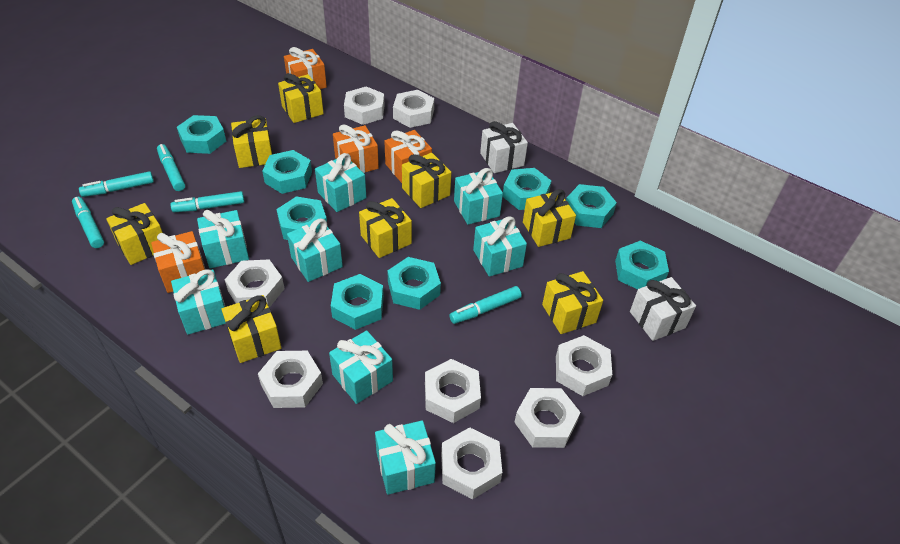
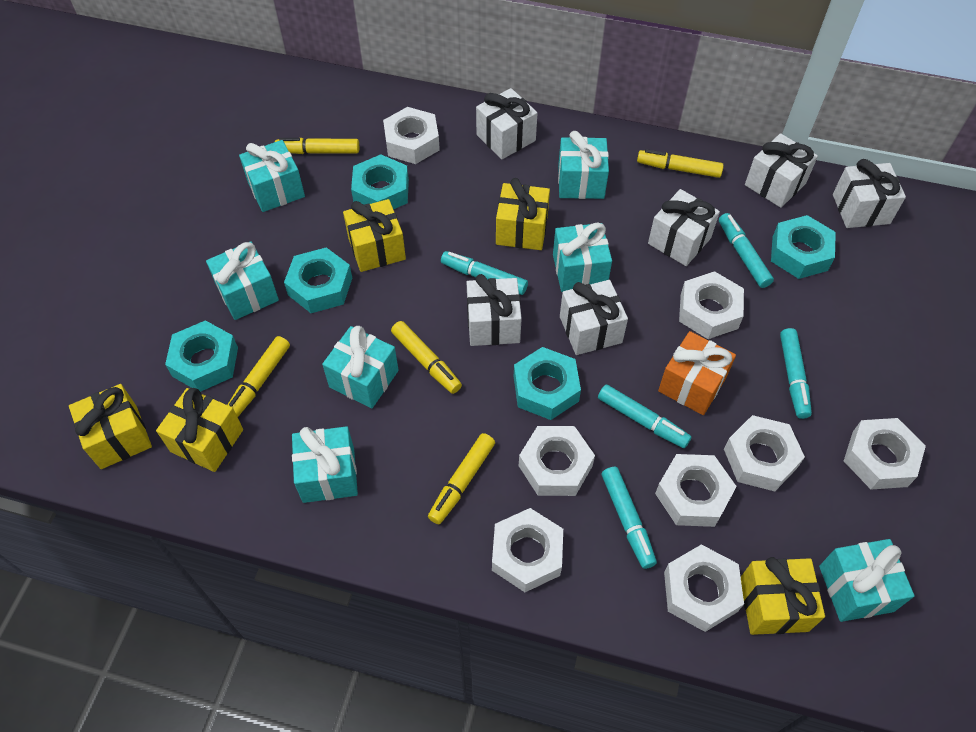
orange gift: 4 -> 1
turquoise gift: 8 -> 7
turquoise nut: 8 -> 5
white gift: 2 -> 6
yellow gift: 8 -> 5
yellow marker: 0 -> 5

